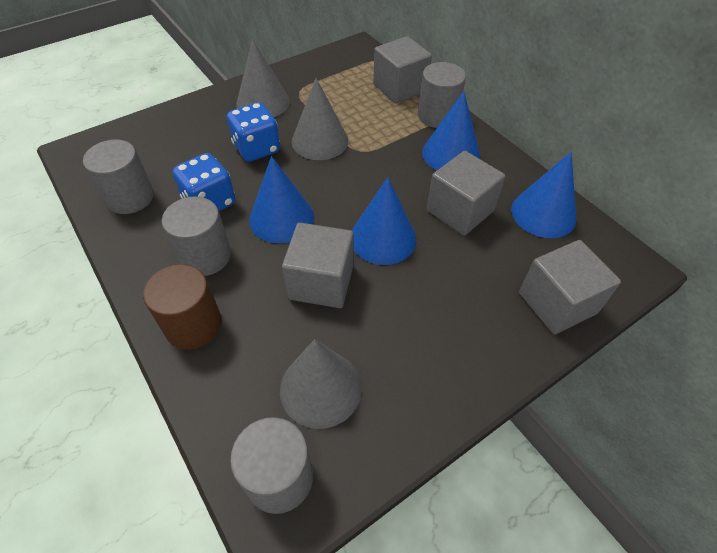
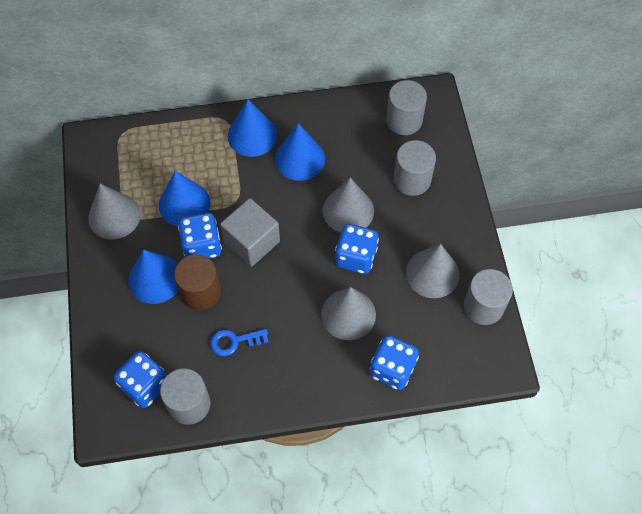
blue dice: 2 -> 4
blue key: 0 -> 1
grey cone: 3 -> 4
grey cube: 4 -> 1

